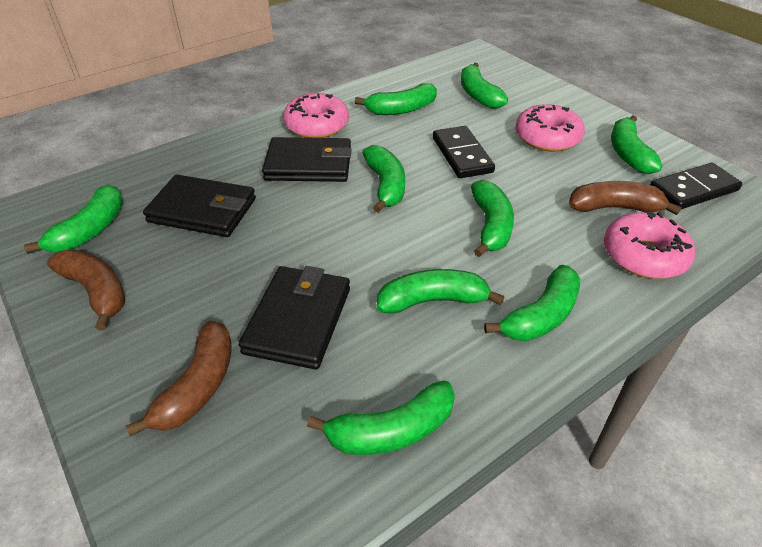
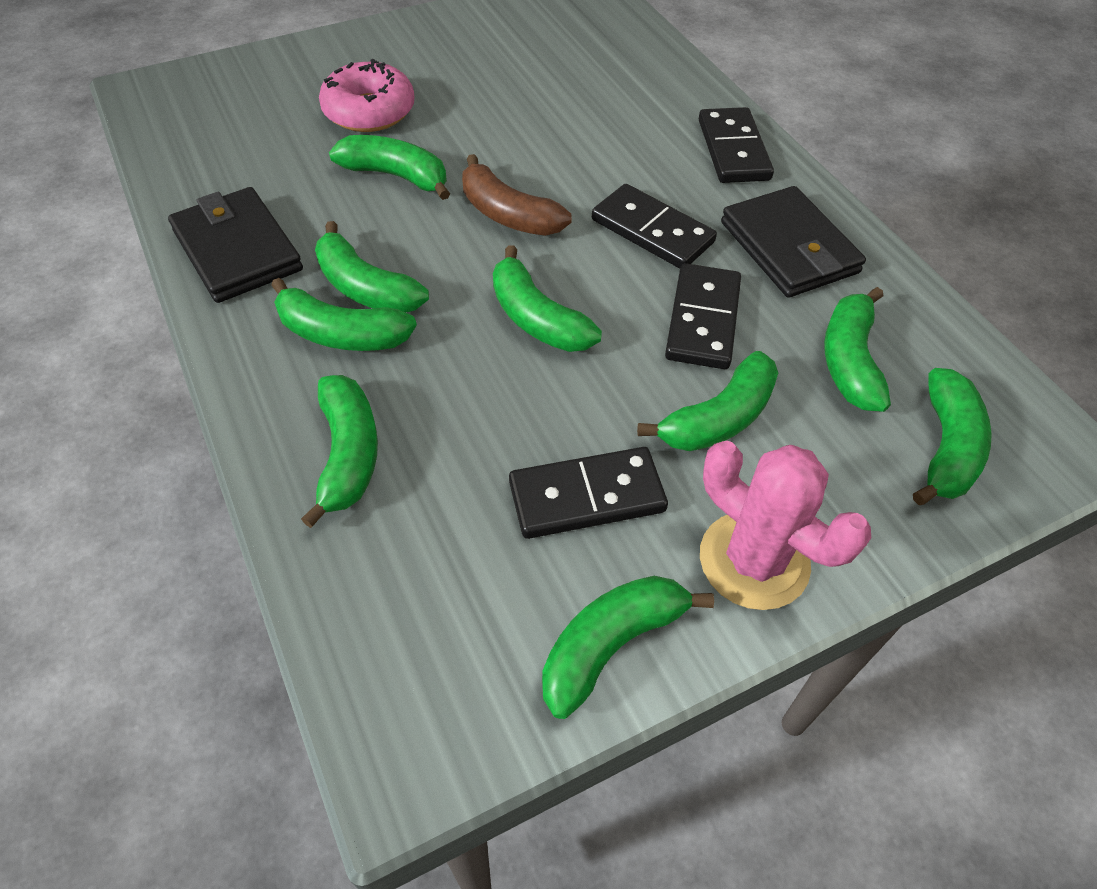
black domino: 2 -> 4
black wallet: 3 -> 2
brown banana: 3 -> 1
pink cactus: 0 -> 1
pink donut: 3 -> 1

